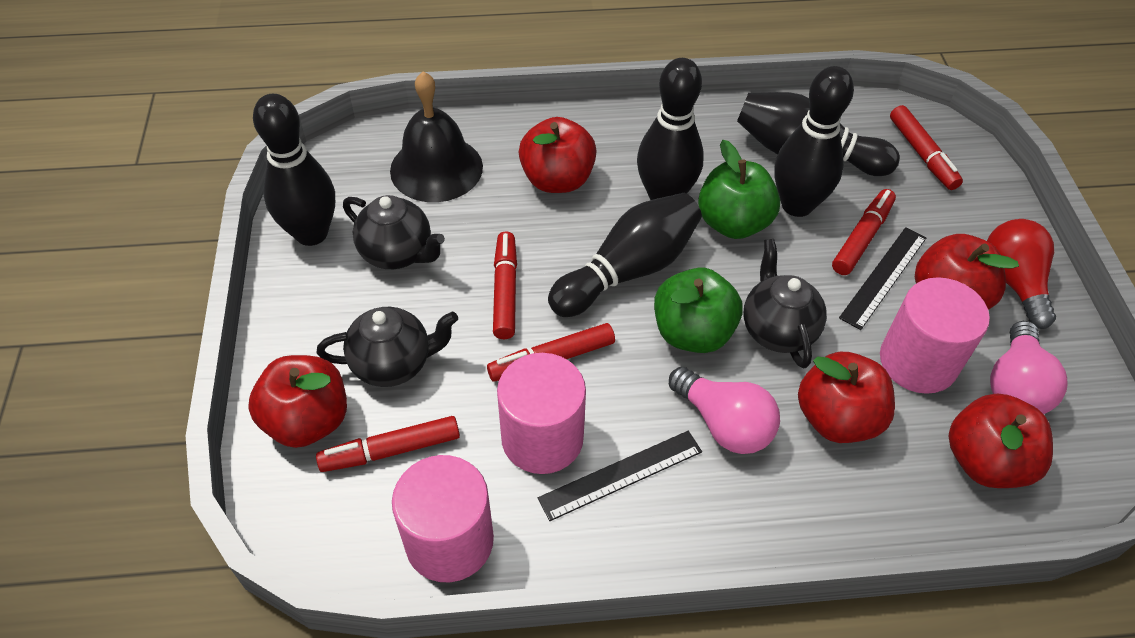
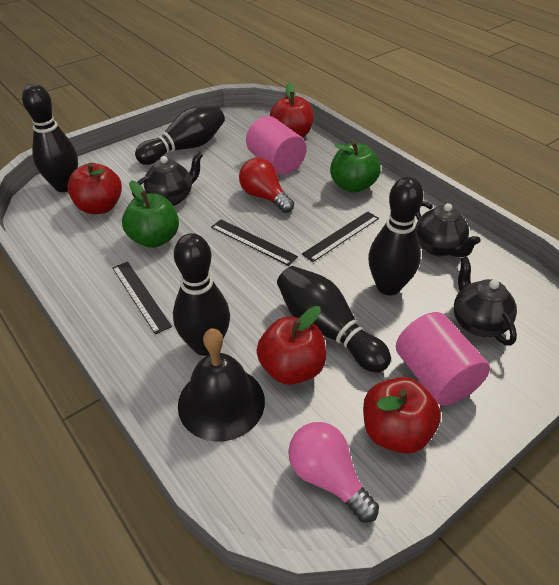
black ruler: 2 -> 3
pink cylinder: 3 -> 2
pink light bulb: 2 -> 1
red apple: 5 -> 4
red marker: 5 -> 0

